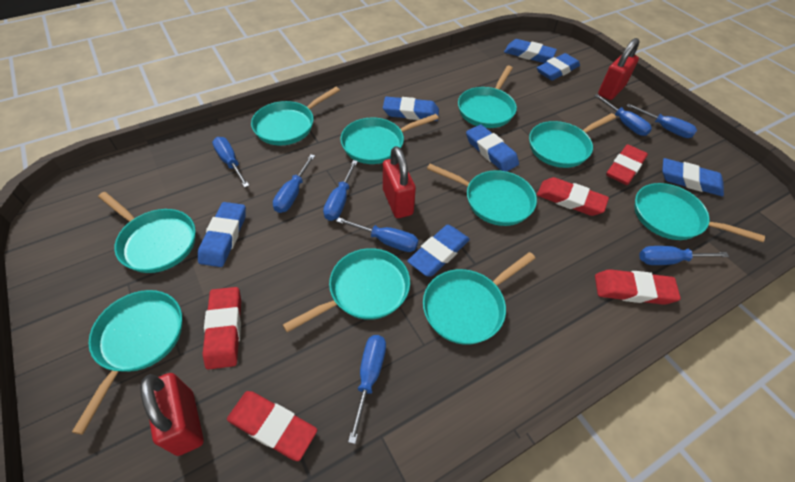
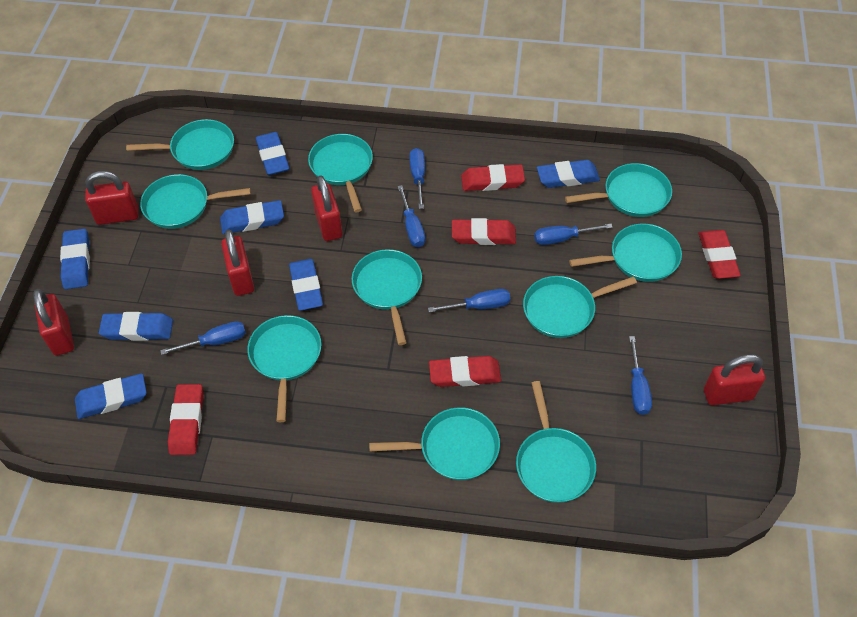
blue screwdriver: 8 -> 6
red padlock: 3 -> 5

